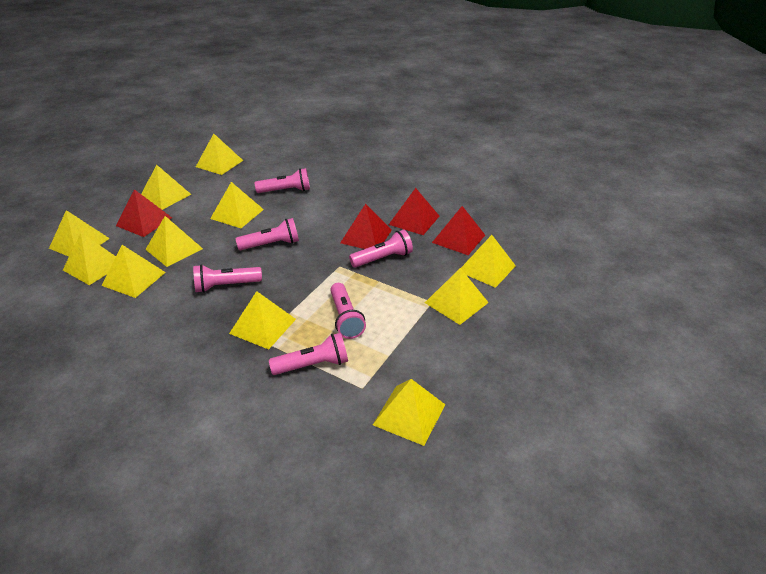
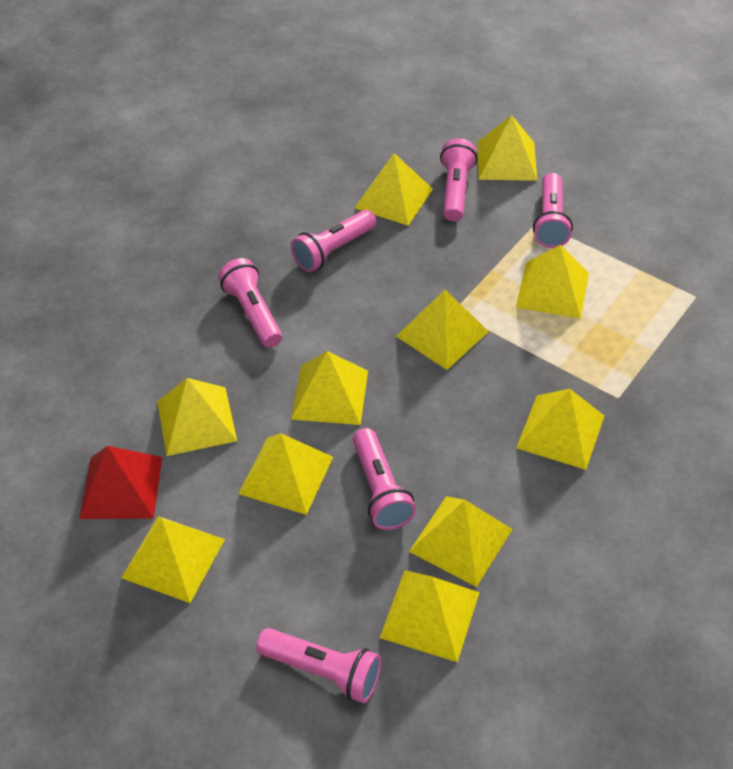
red pyramid: 4 -> 1

